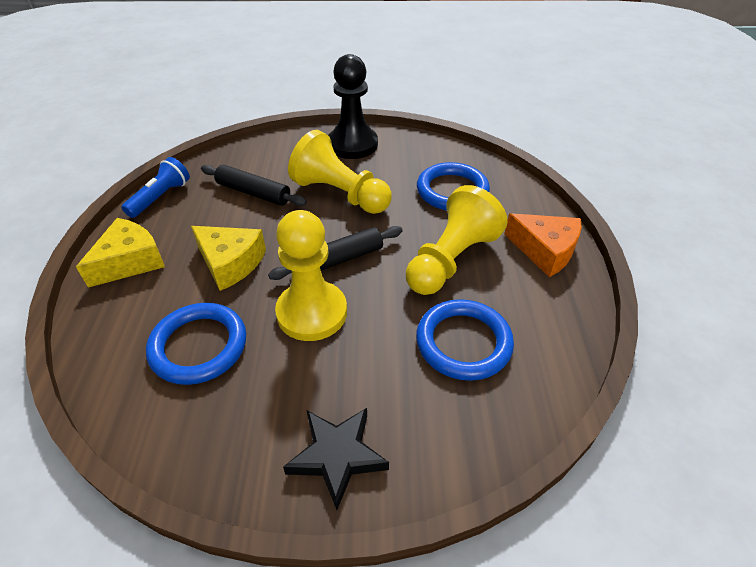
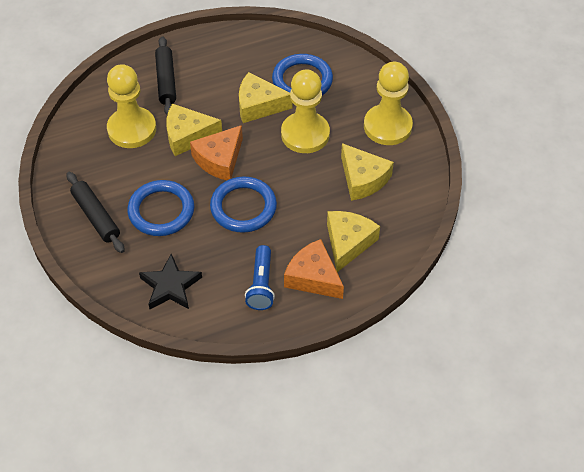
black pawn: 1 -> 0
orange cheese: 1 -> 2
yellow cheese: 2 -> 4

